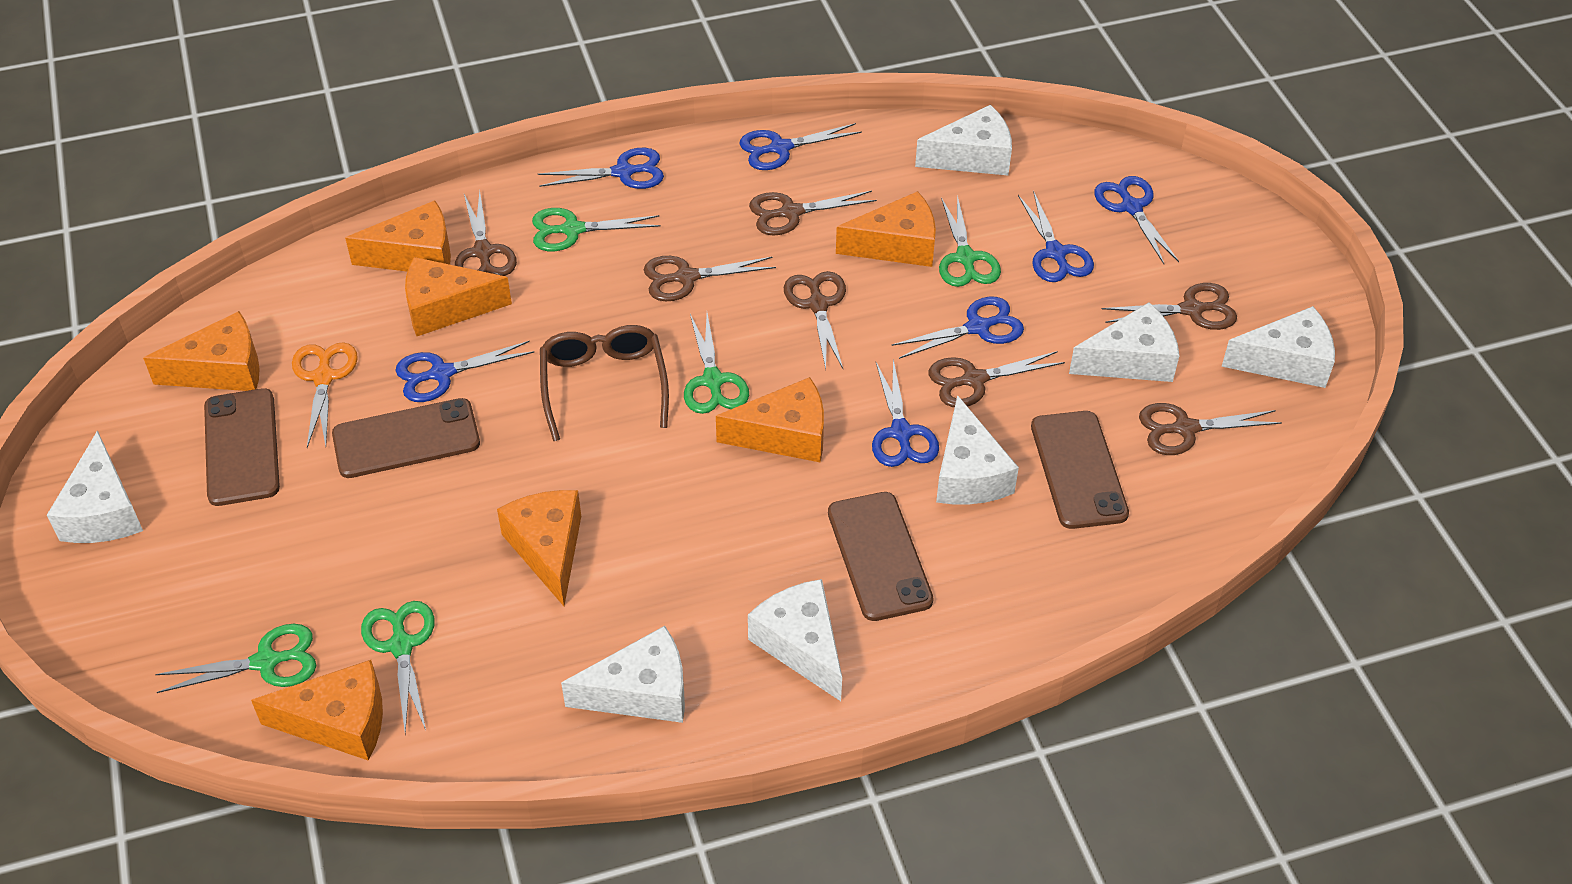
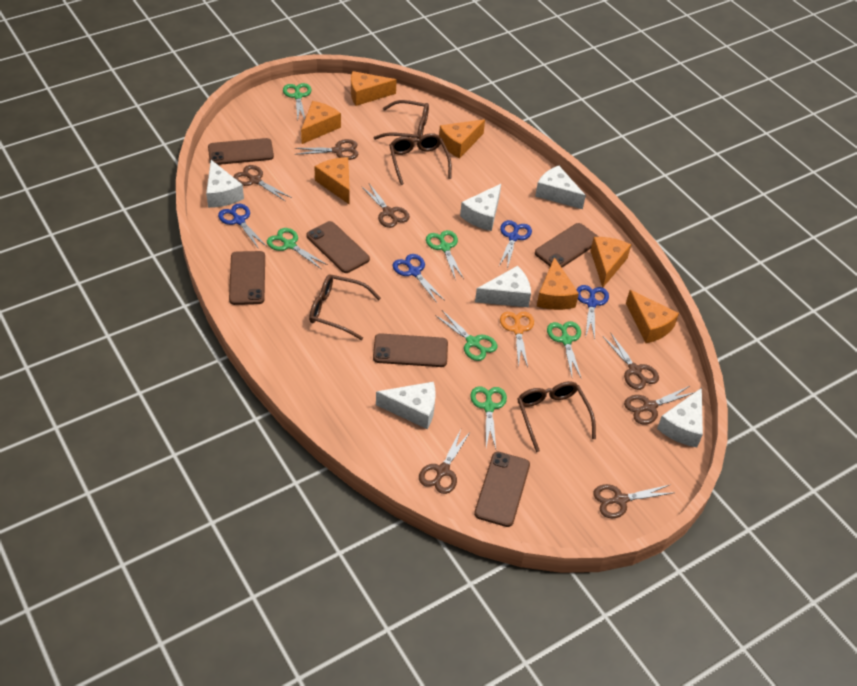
blue scissors: 7 -> 4
brown glasses: 1 -> 4
brown phone: 4 -> 6
green scissors: 5 -> 6
white cheese: 7 -> 6

